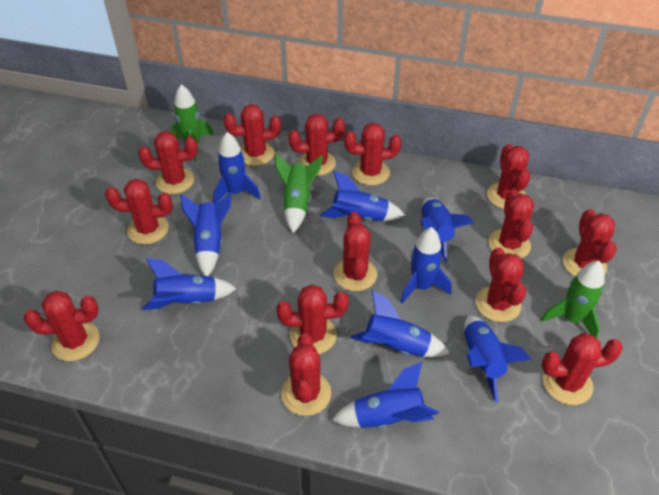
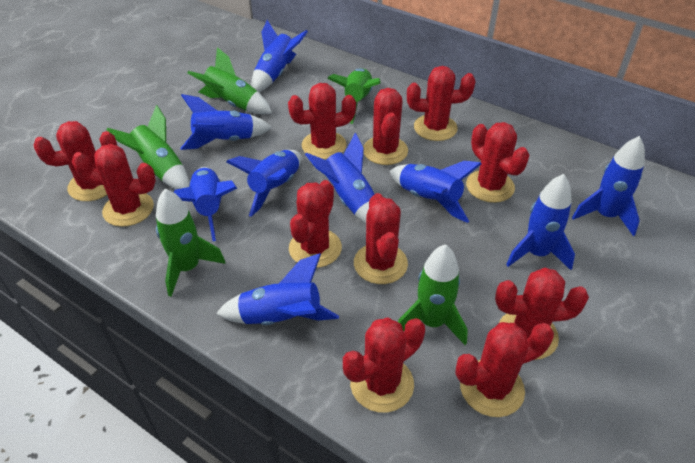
green rocket: 3 -> 5
red cactus: 14 -> 11

